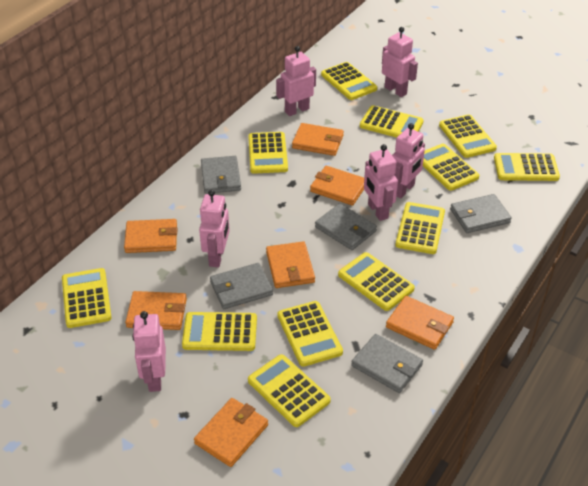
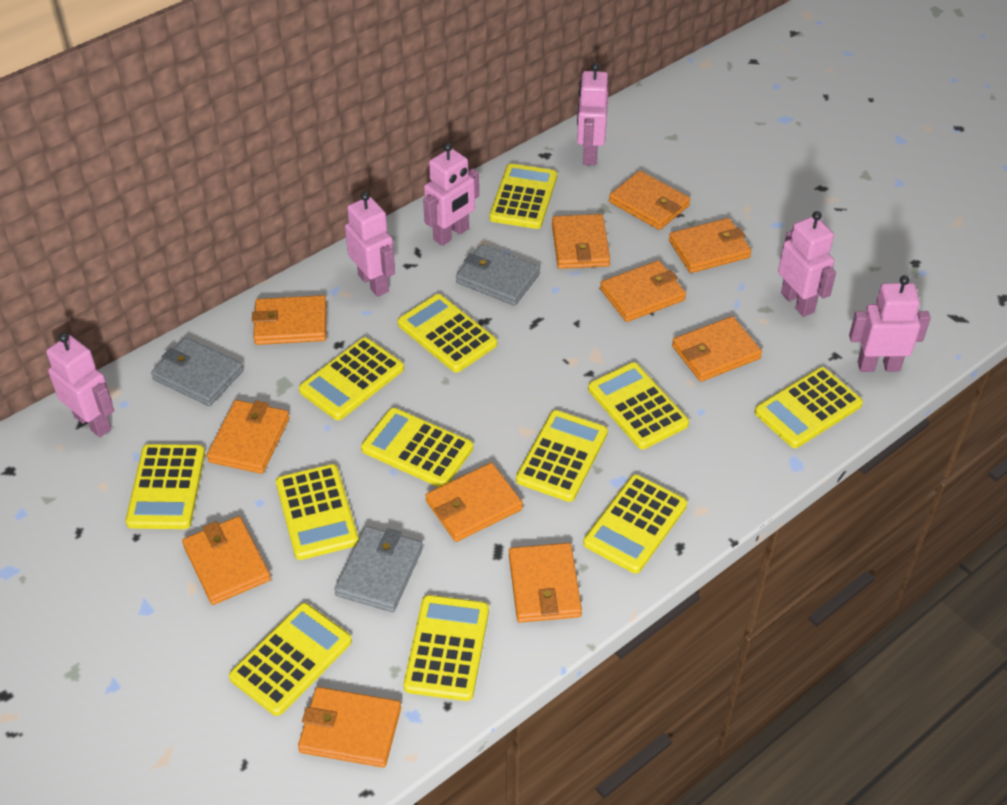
grey wallet: 5 -> 3
orange wallet: 7 -> 11

